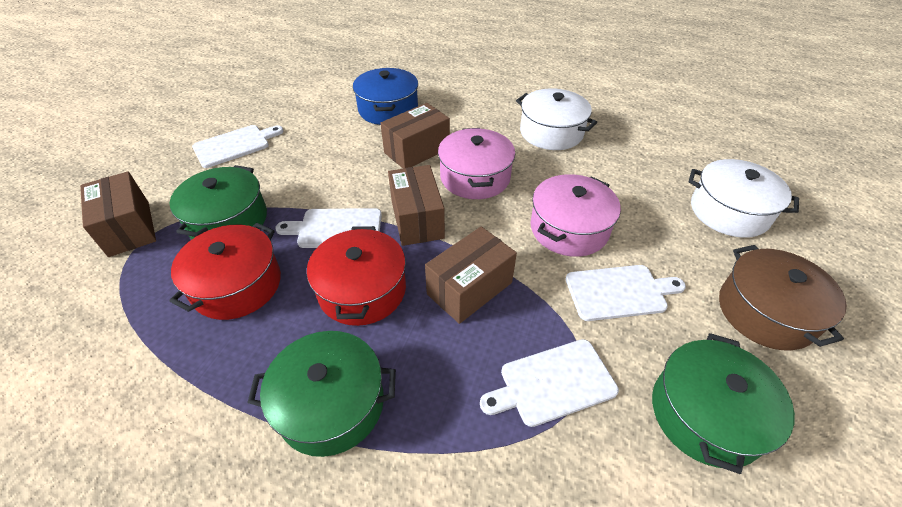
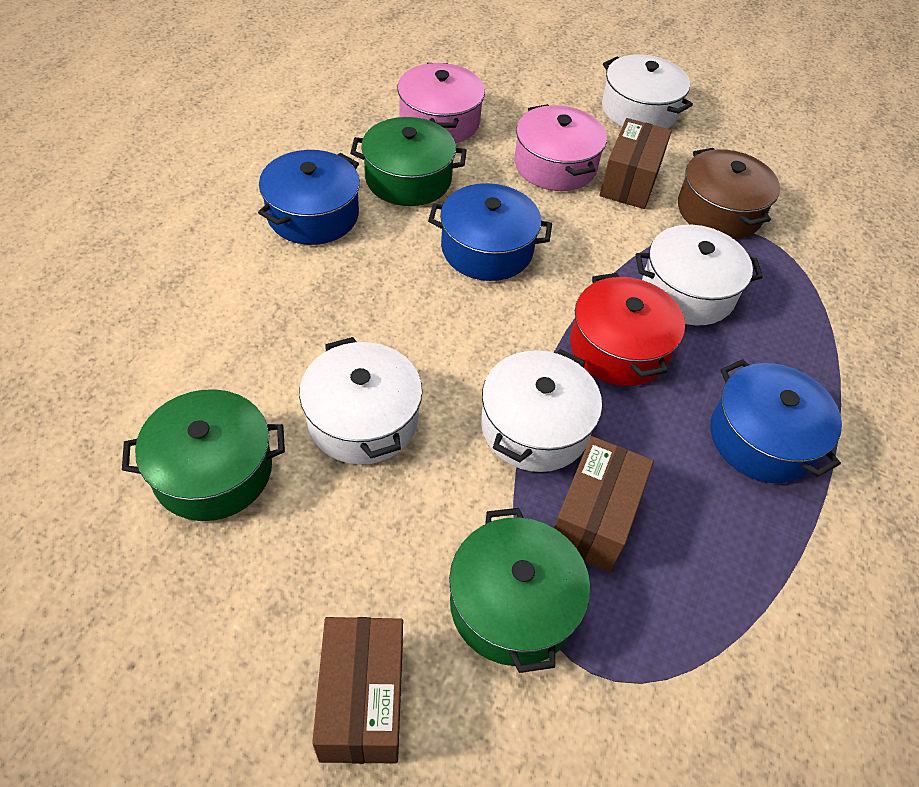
blue pot: 1 -> 3
brown box: 4 -> 3
red pot: 2 -> 1
white cutting board: 4 -> 0
white pot: 2 -> 4

